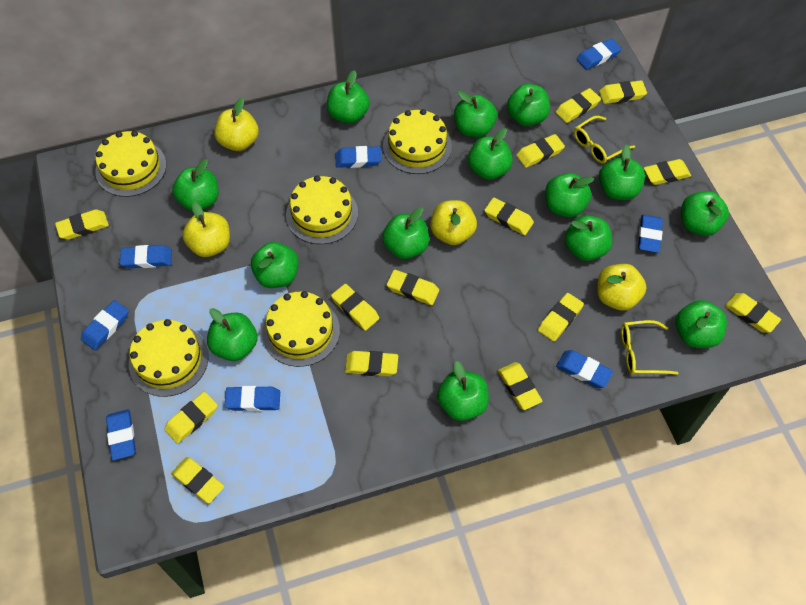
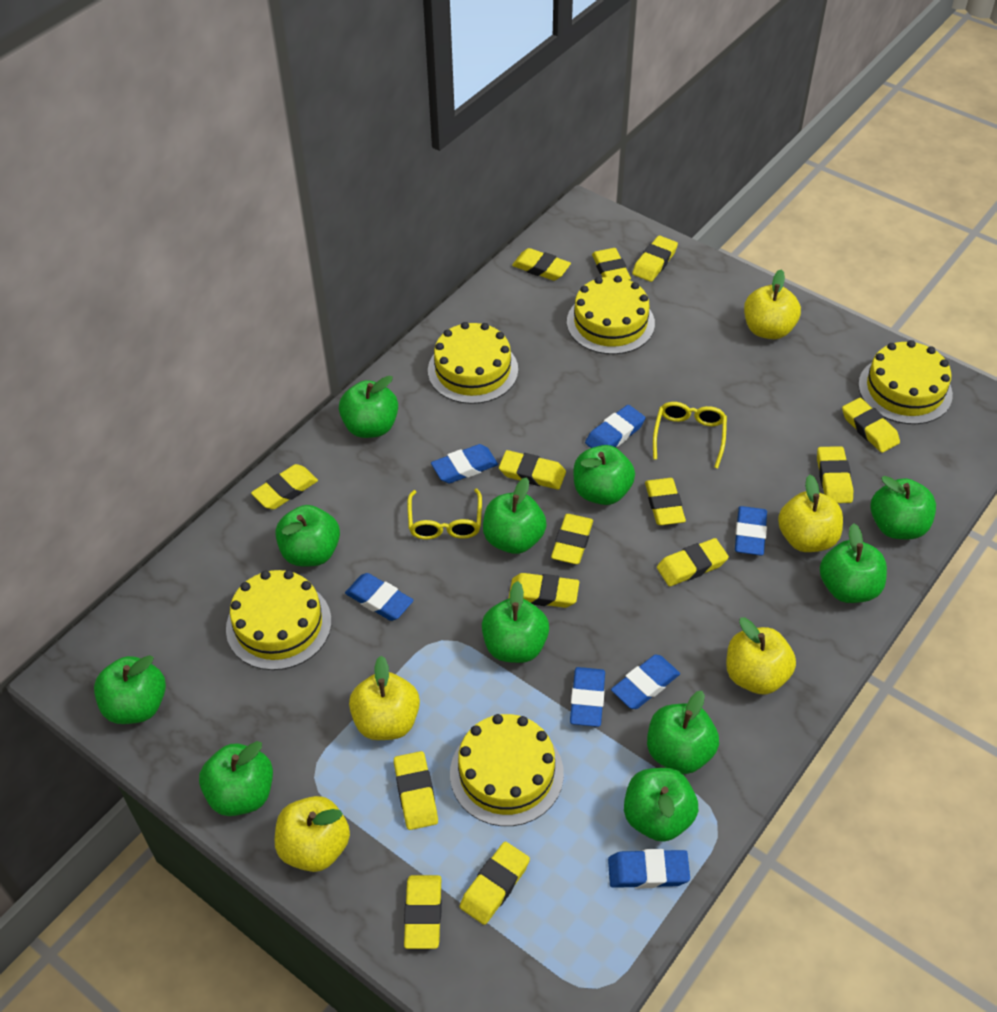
blue eraser: 8 -> 7
green apple: 14 -> 11
yellow apple: 4 -> 5

